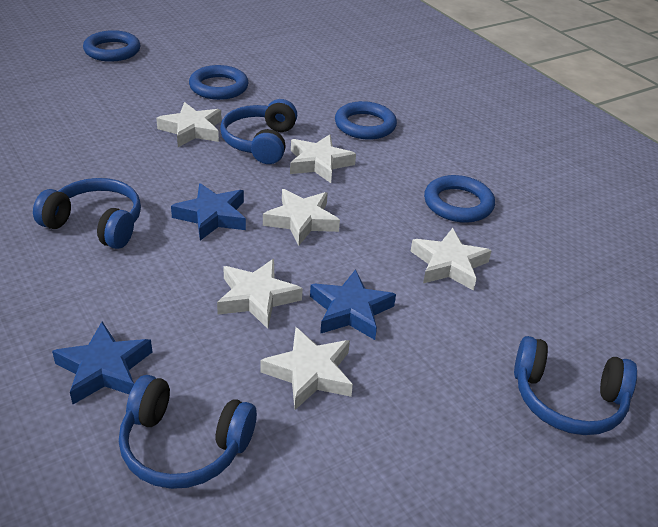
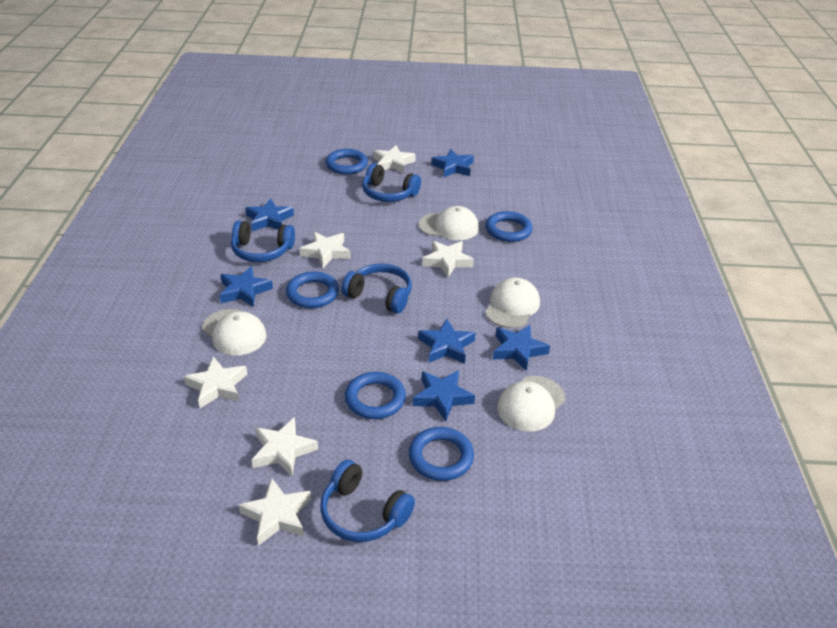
blue ring: 4 -> 5
blue star: 3 -> 6
white cap: 0 -> 4

